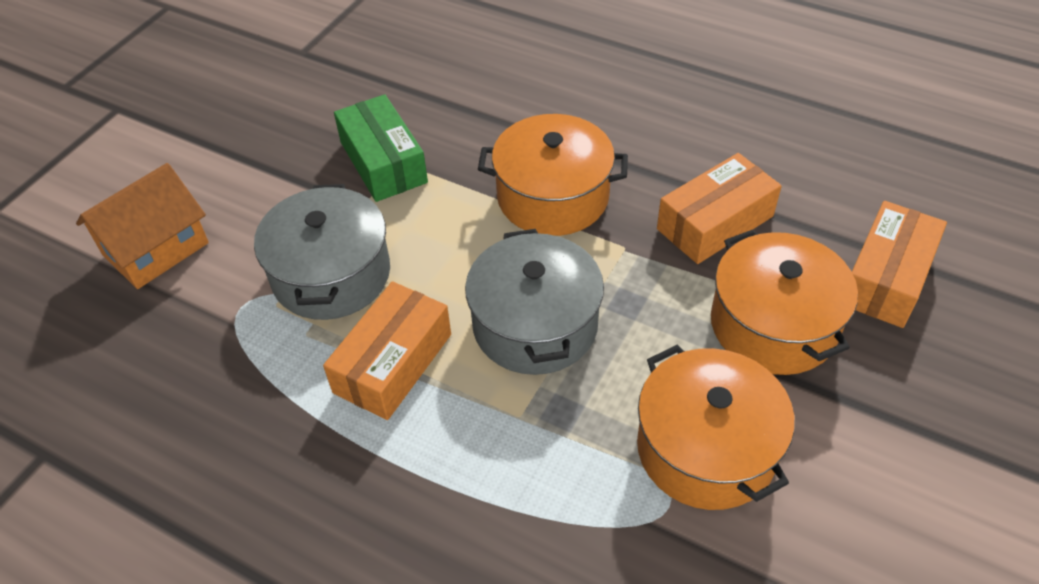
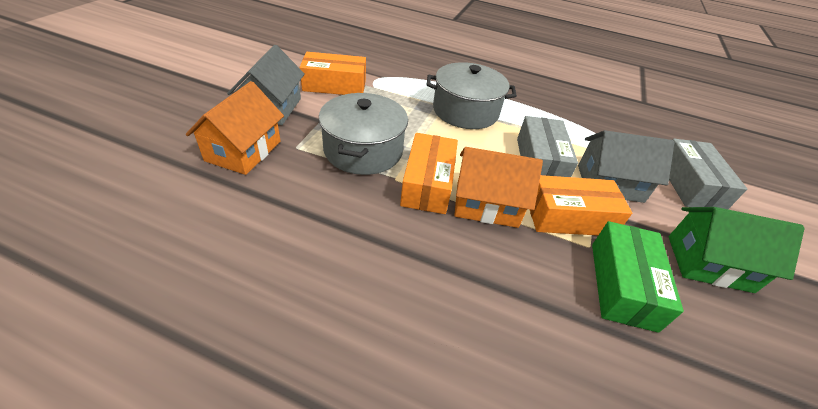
green house: 0 -> 1
grey box: 0 -> 2
grey house: 0 -> 2
orange house: 1 -> 2
orange pot: 3 -> 0

